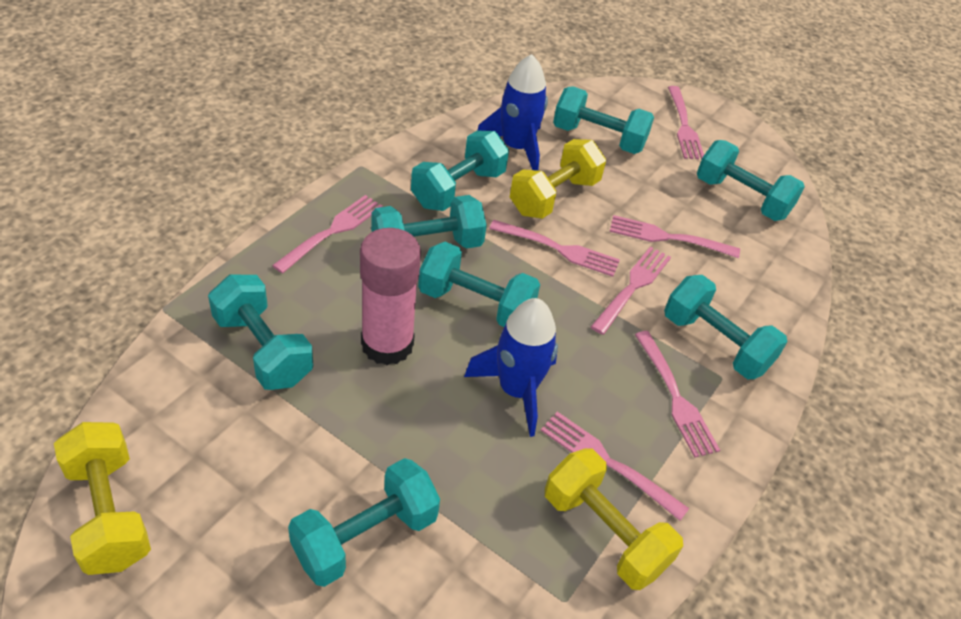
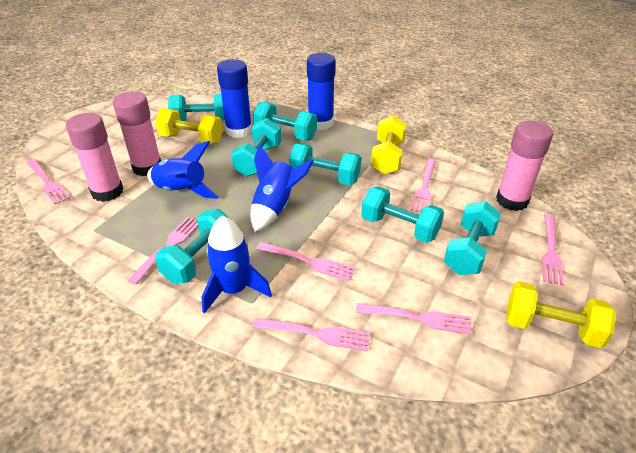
blue glue stick: 0 -> 2
blue rocket: 2 -> 3
pink glue stick: 1 -> 3
turquoise dumbbell: 8 -> 7

